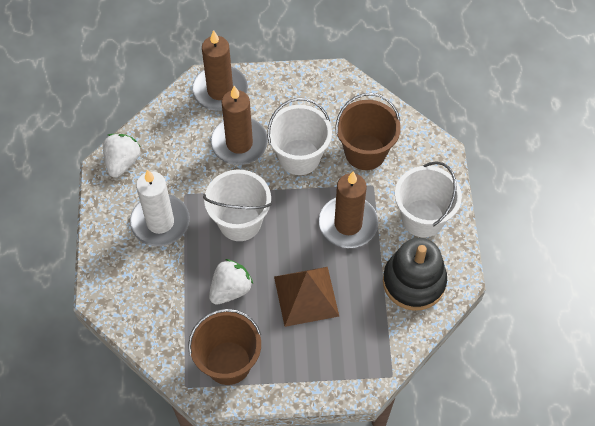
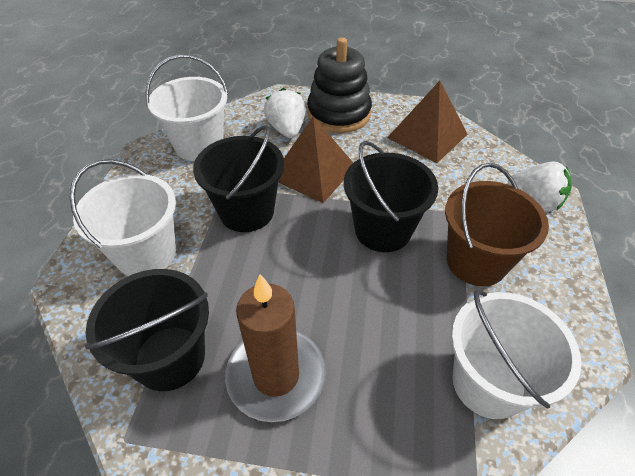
black bucket: 0 -> 3
brown bucket: 2 -> 1
brown candle: 3 -> 1
brown pyramid: 1 -> 2
white candle: 1 -> 0

